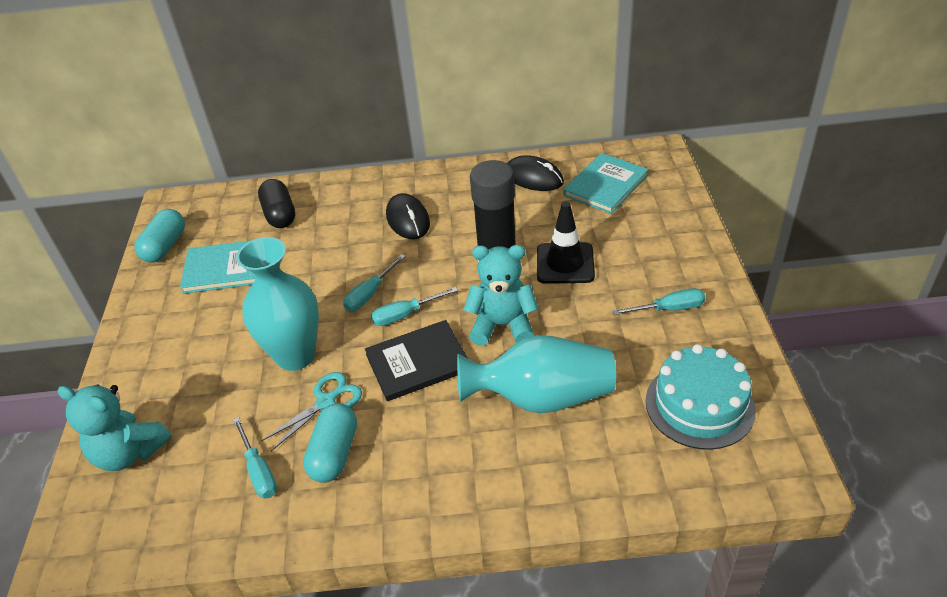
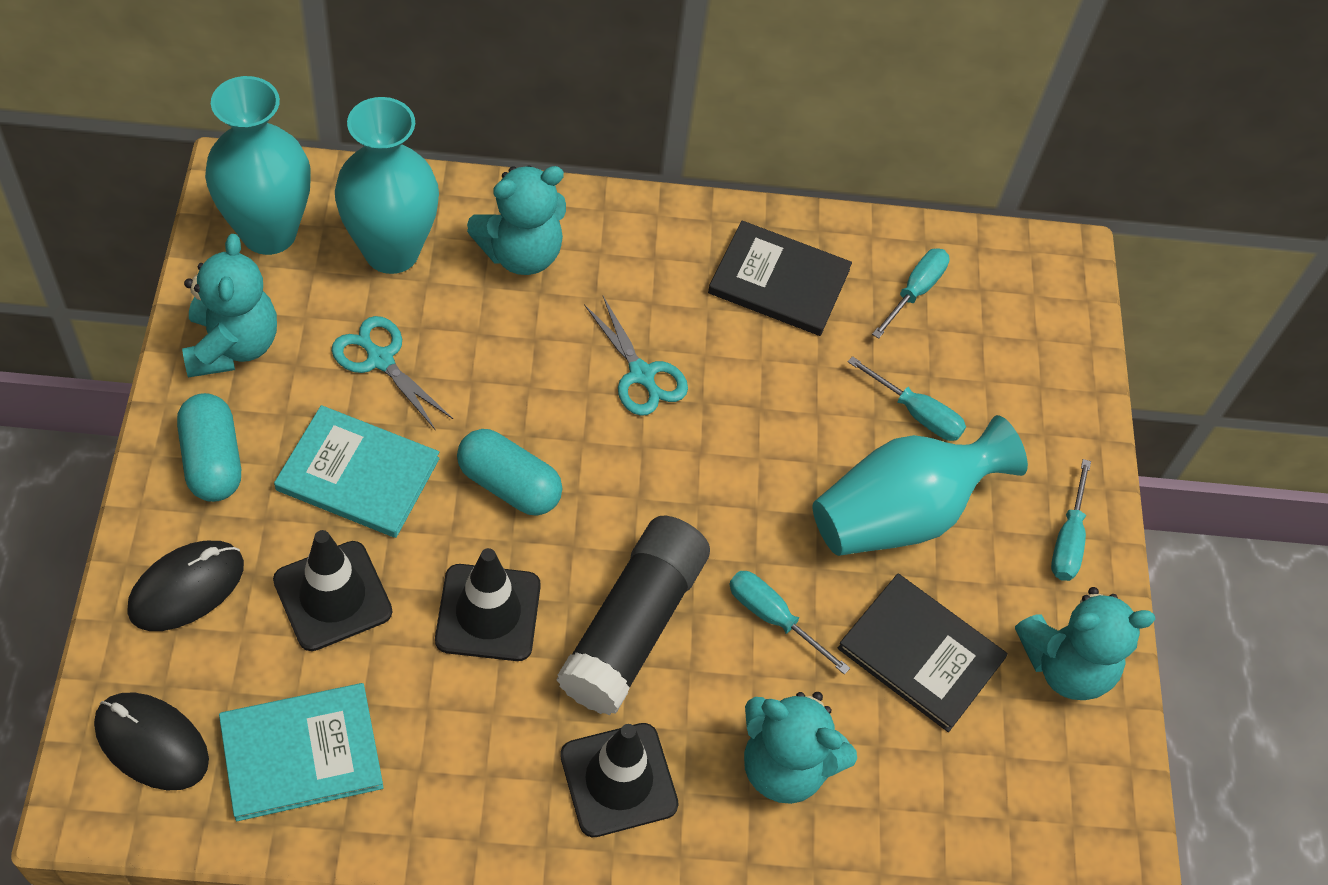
black book: 1 -> 2
black capsule: 1 -> 0
black traffic cone: 1 -> 3
turquoise cake: 1 -> 0
turquoise scissors: 1 -> 2
turquoise teddy bear: 2 -> 4
turquoise vase: 2 -> 3

